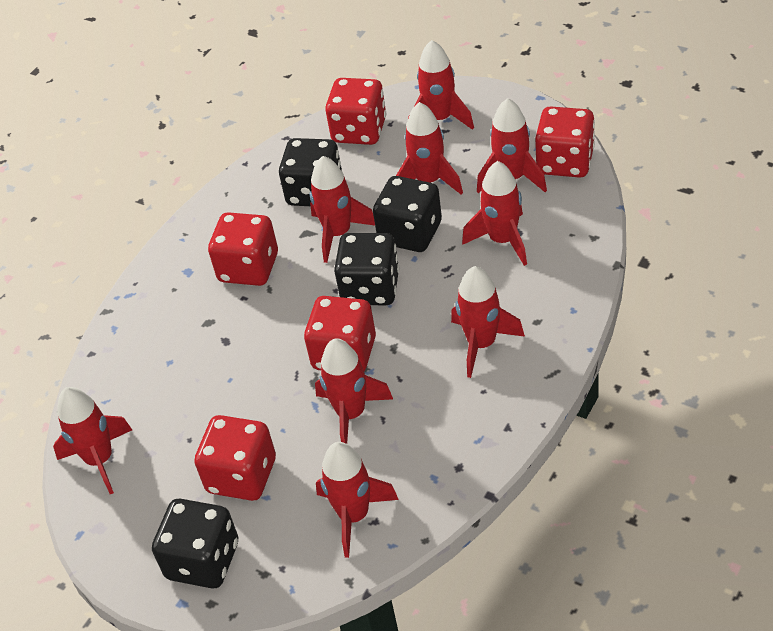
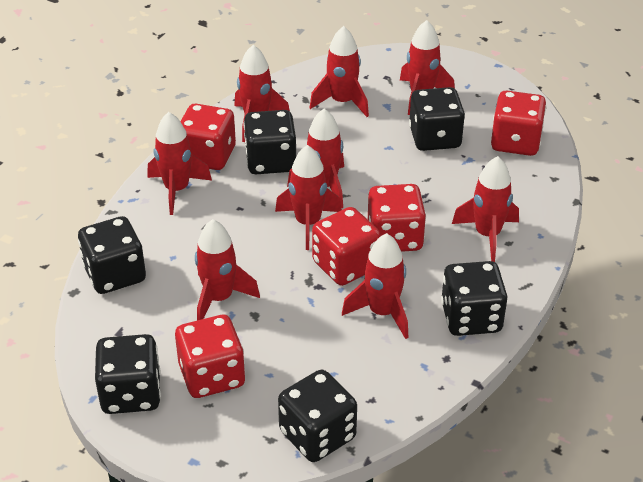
black dice: 4 -> 6

